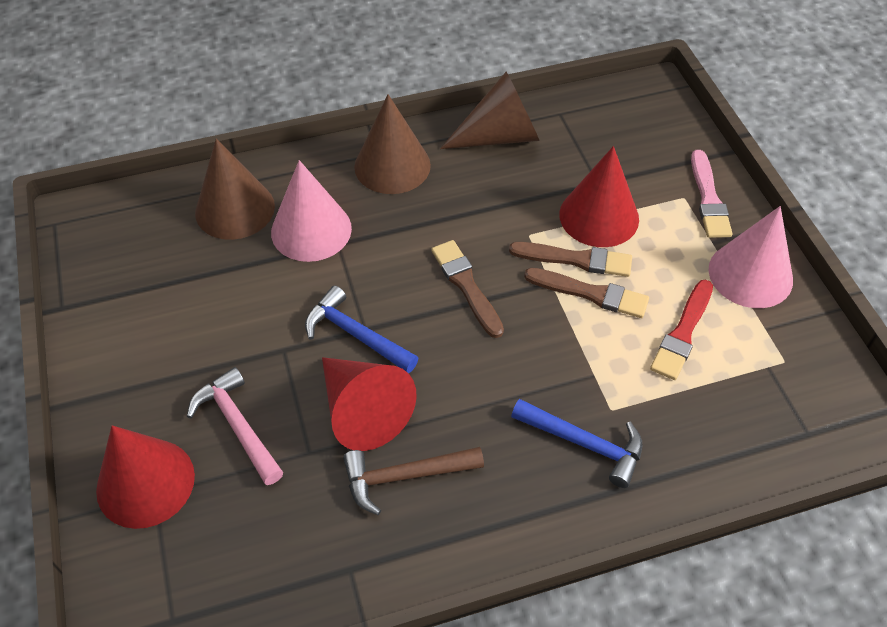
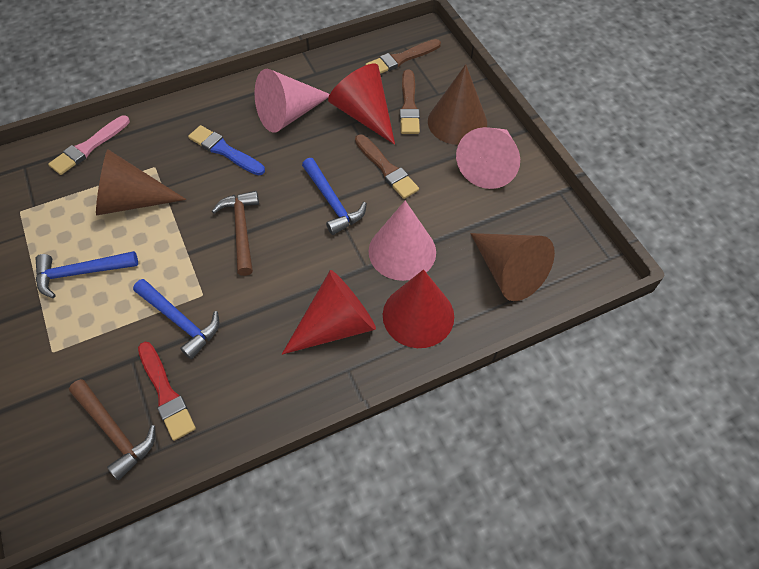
blue brush: 0 -> 1
blue hammer: 2 -> 3
brown hammer: 1 -> 2
pink cone: 2 -> 3
pink hammer: 1 -> 0

